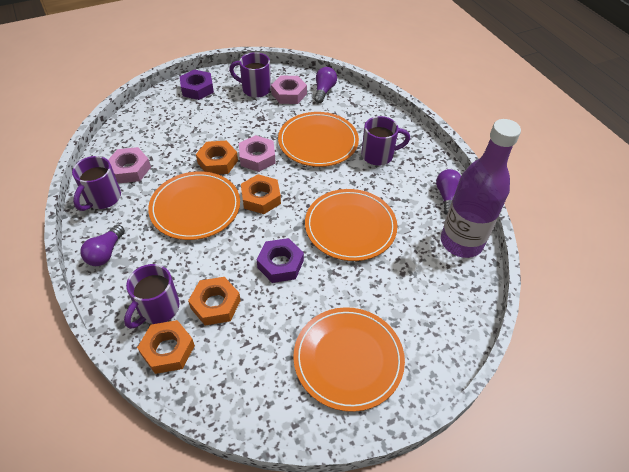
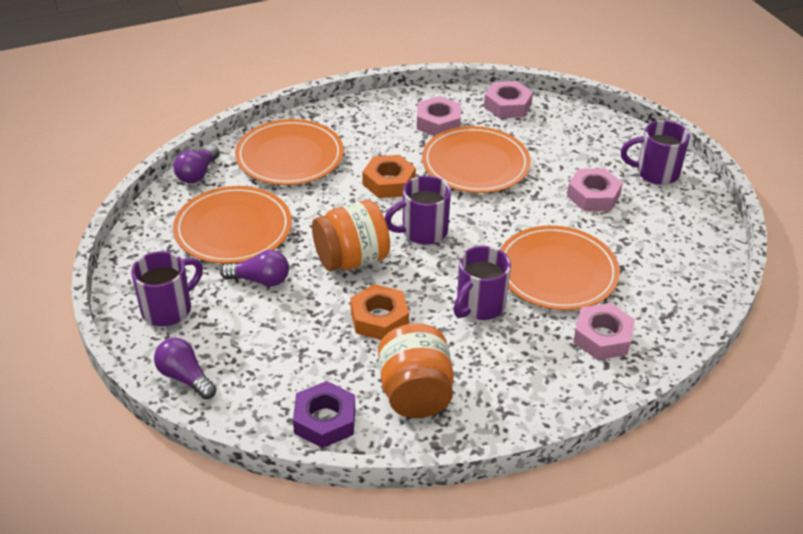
orange jar: 0 -> 2
orange nut: 4 -> 2
pink nut: 3 -> 4
purple bottle: 1 -> 0
purple nut: 2 -> 1

